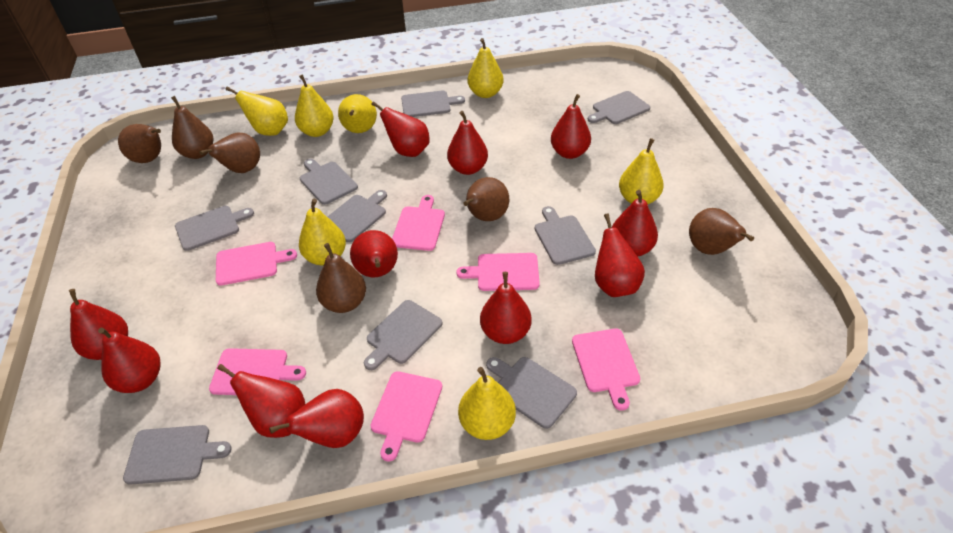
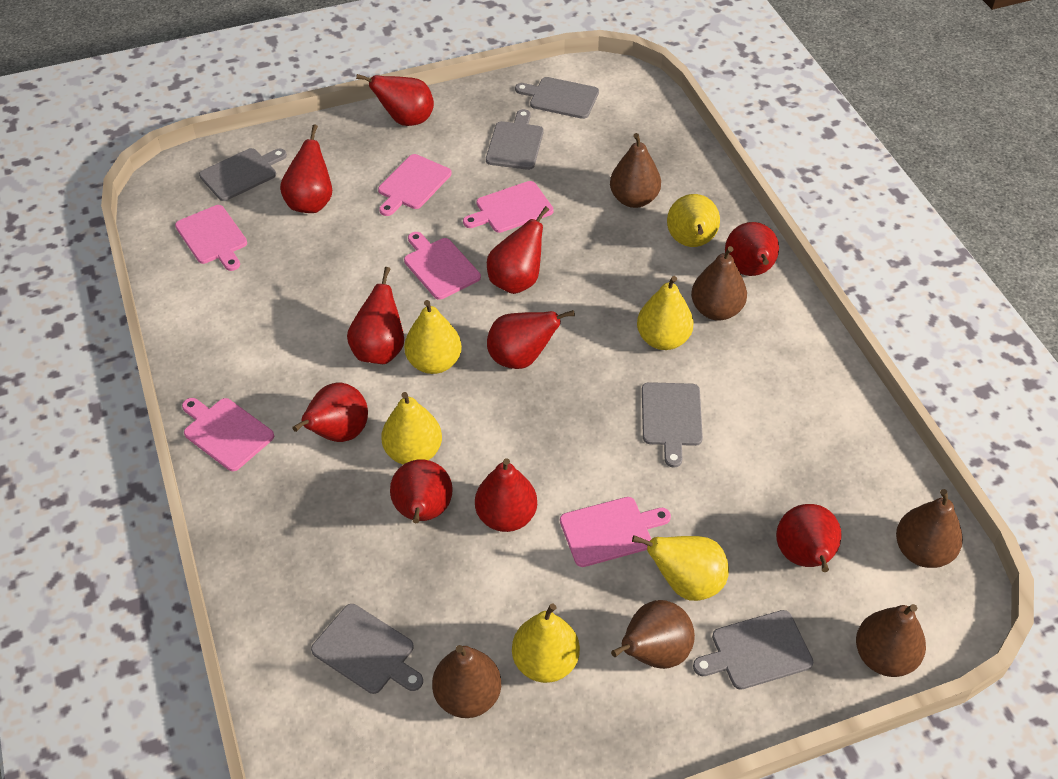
grey cutting board: 9 -> 6
red pear: 11 -> 10
yellow pear: 7 -> 6

